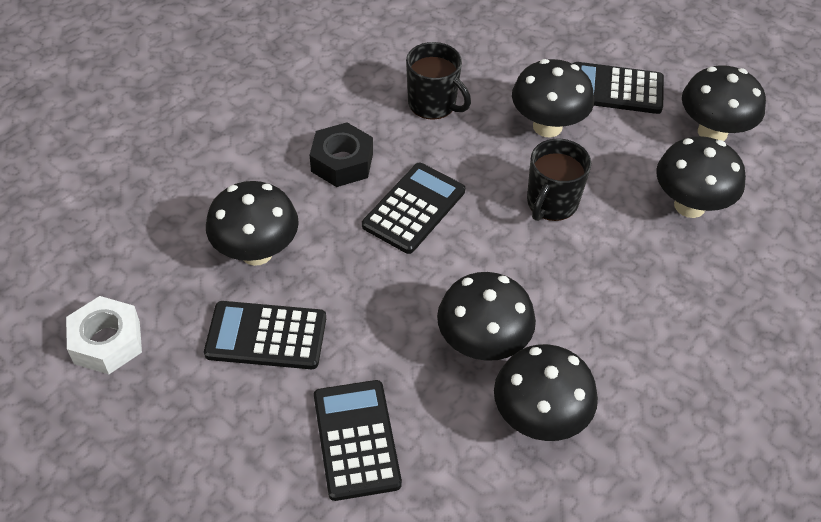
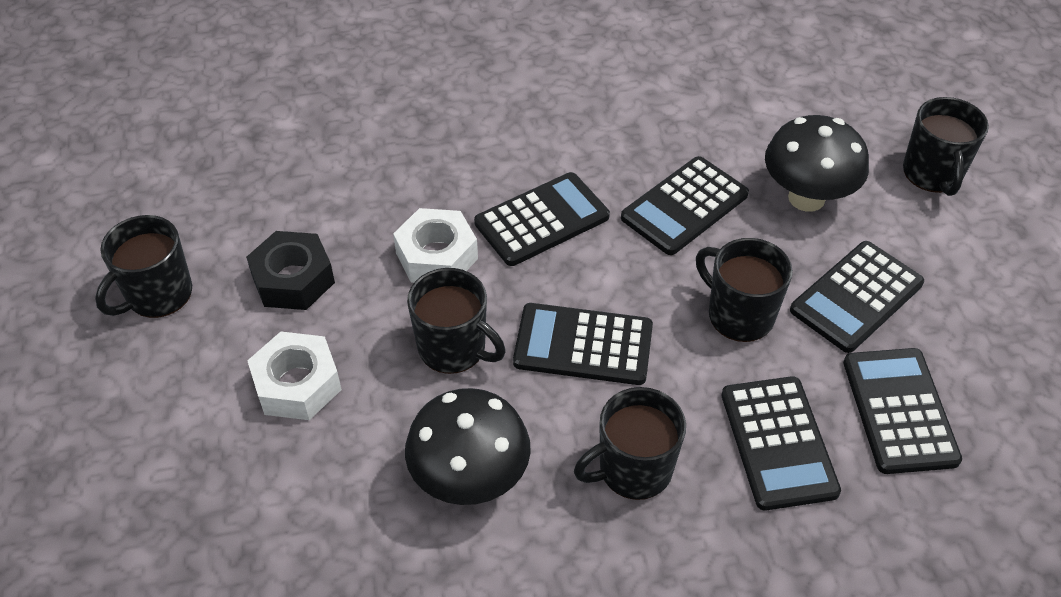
black calculator: 4 -> 6
black mug: 2 -> 5
black mushroom: 6 -> 2
white nut: 1 -> 2

